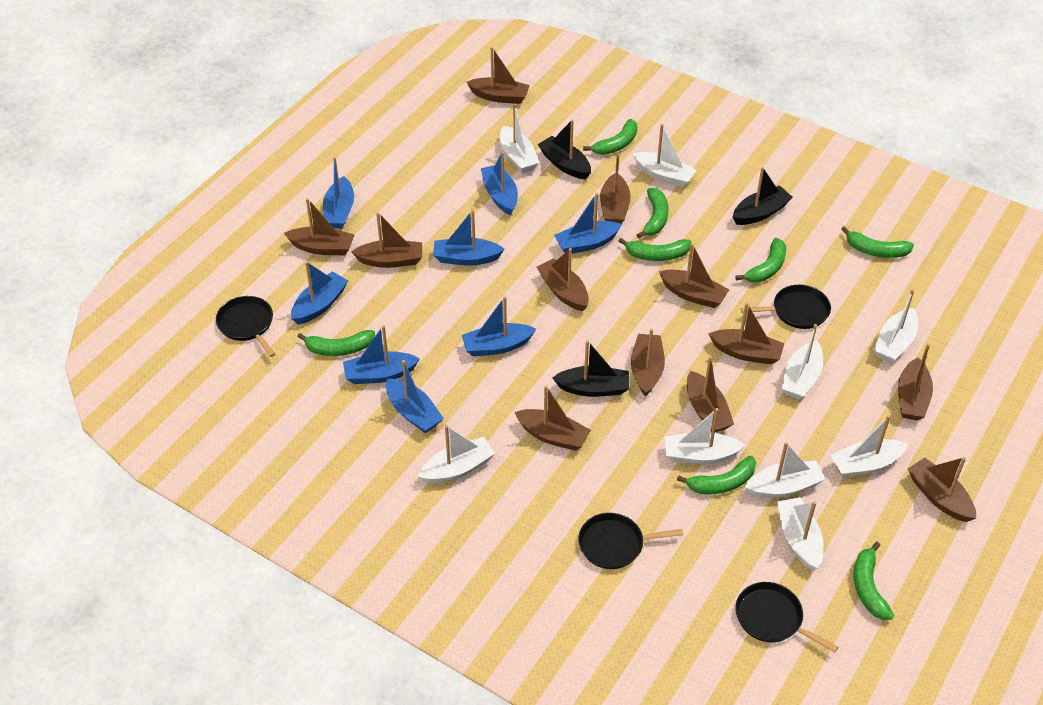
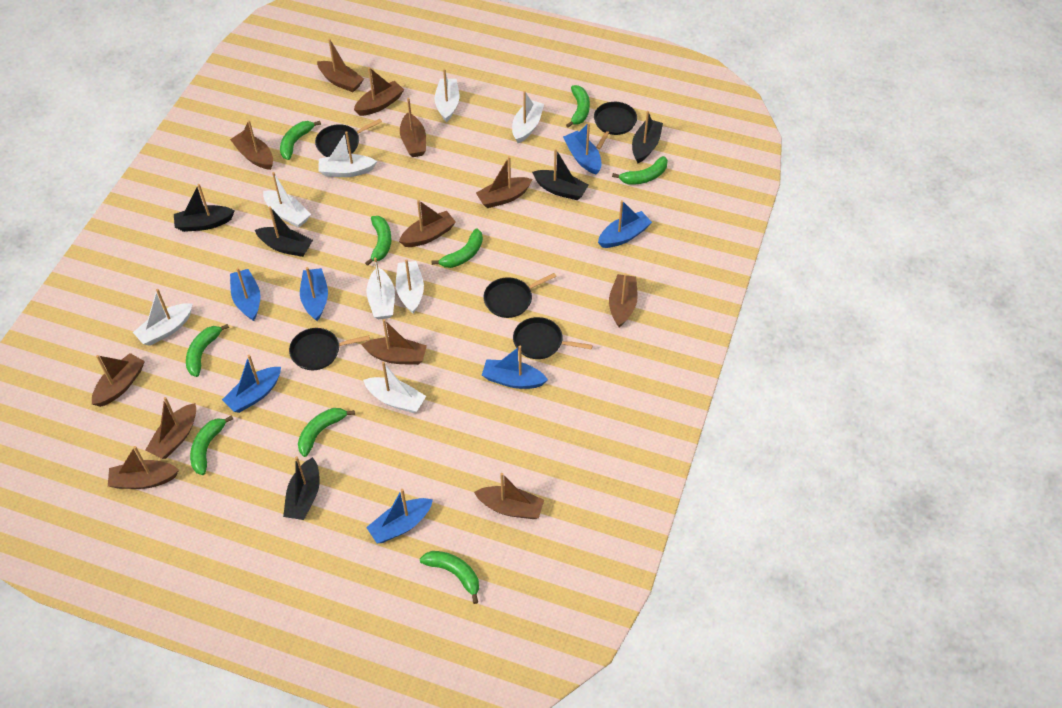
black boat: 3 -> 5
black pan: 4 -> 5
blue boat: 8 -> 7
green banana: 8 -> 9
white boat: 9 -> 8

